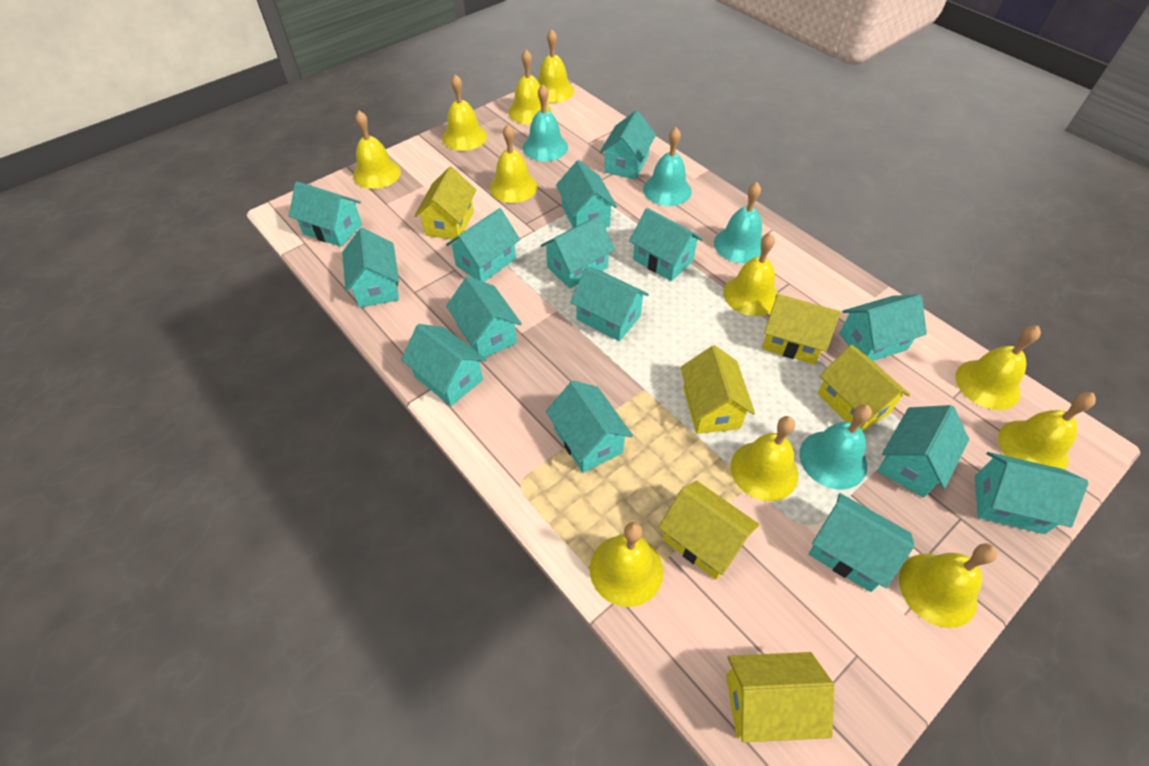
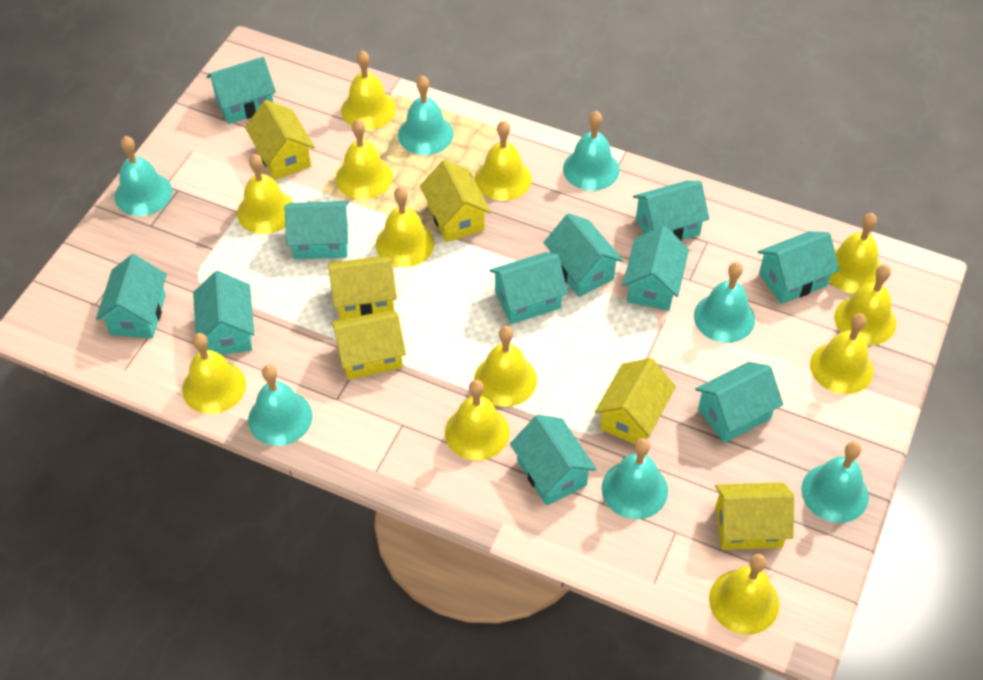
turquoise bell: 4 -> 7
turquoise house: 15 -> 11
yellow bell: 11 -> 12

